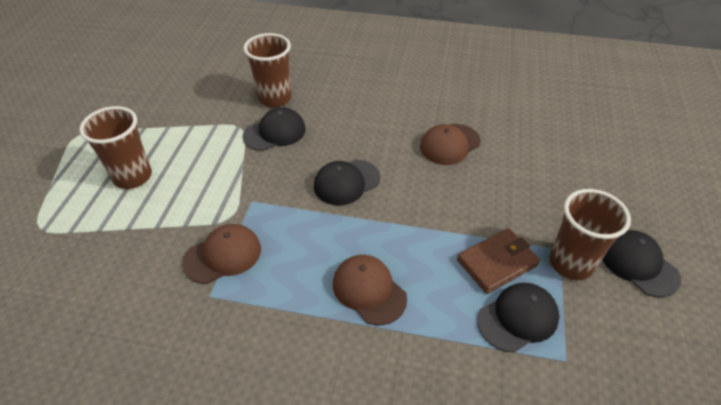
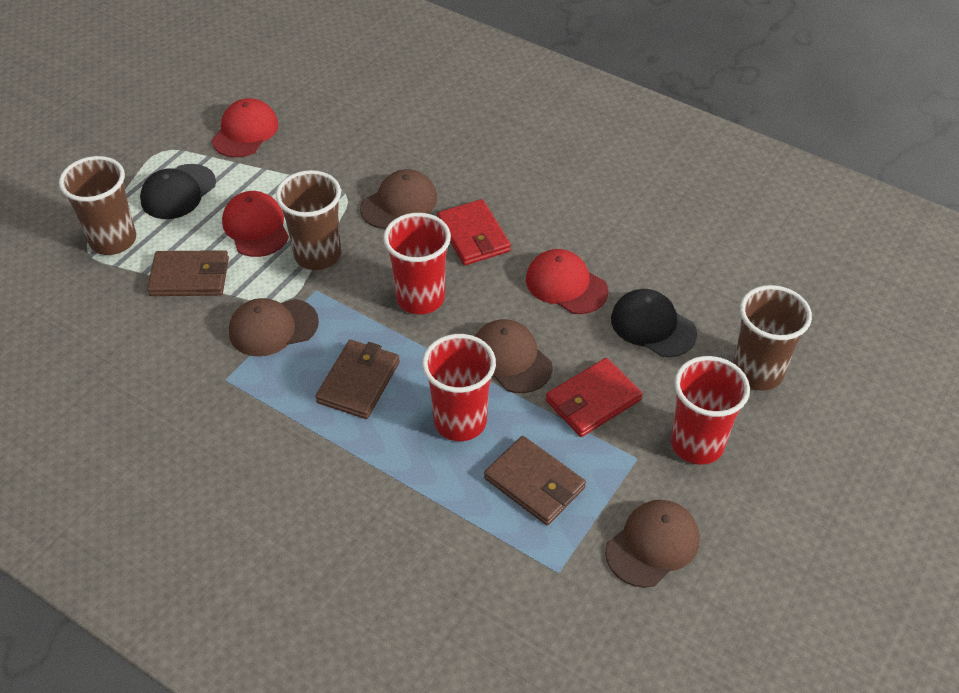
black cap: 4 -> 2
brown cap: 3 -> 4
brown wallet: 1 -> 3
red cap: 0 -> 3
red cup: 0 -> 3
red wallet: 0 -> 2

